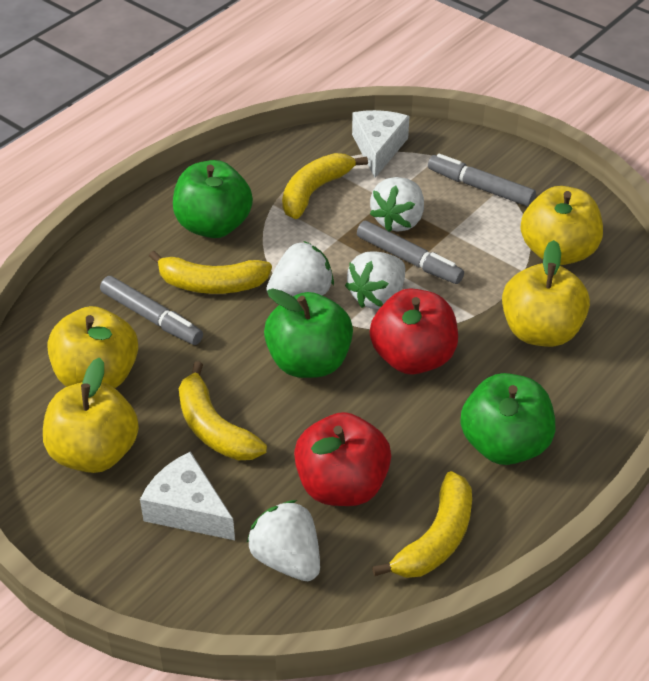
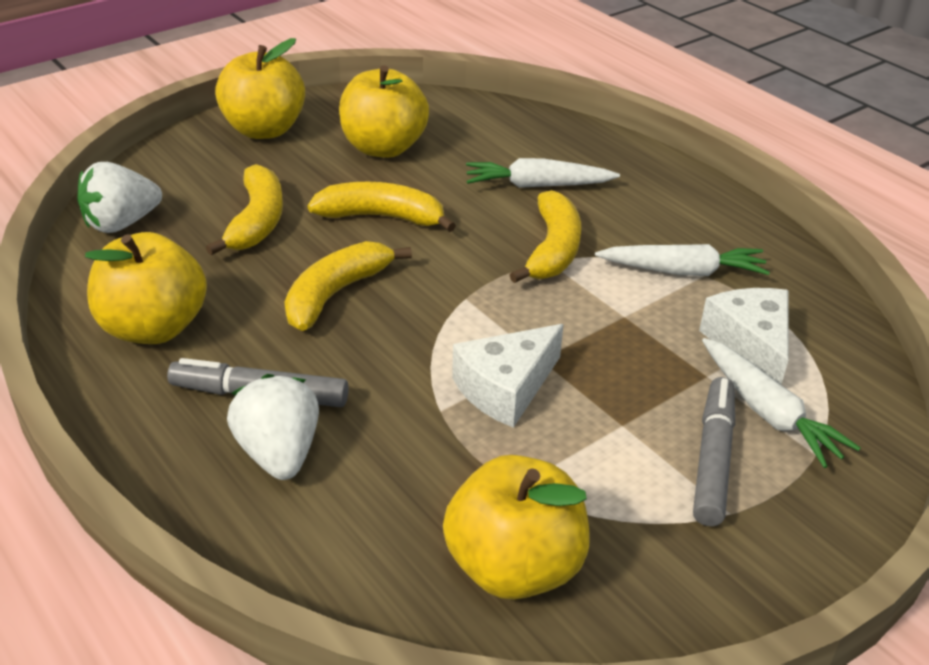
green apple: 3 -> 0
grey marker: 3 -> 2
red apple: 2 -> 0
white carrot: 0 -> 3
white strawberry: 4 -> 2

